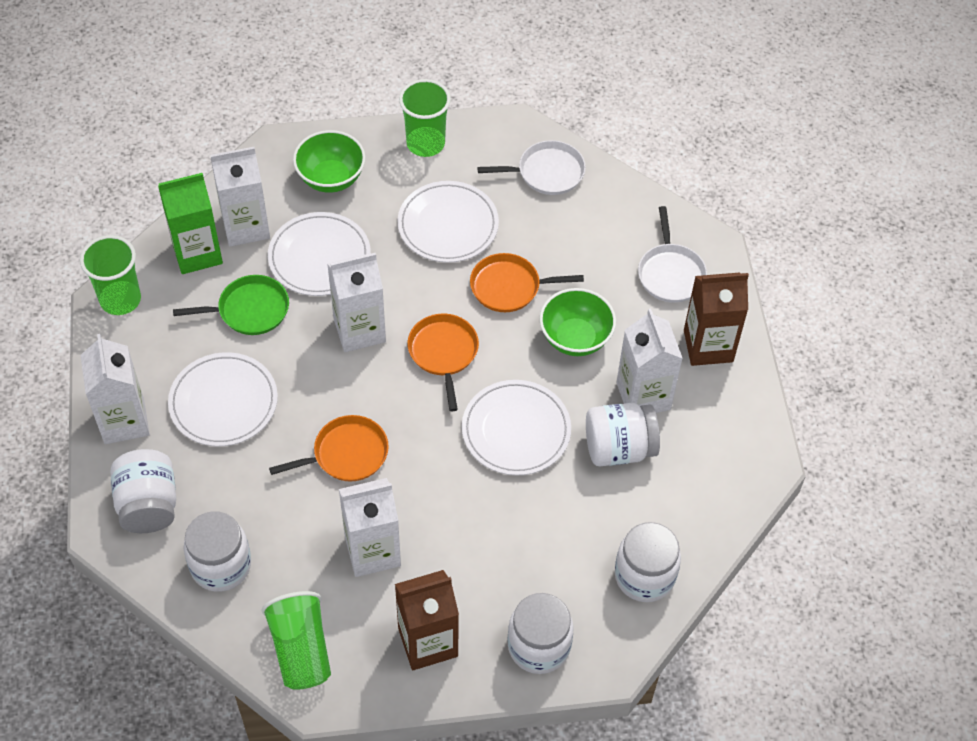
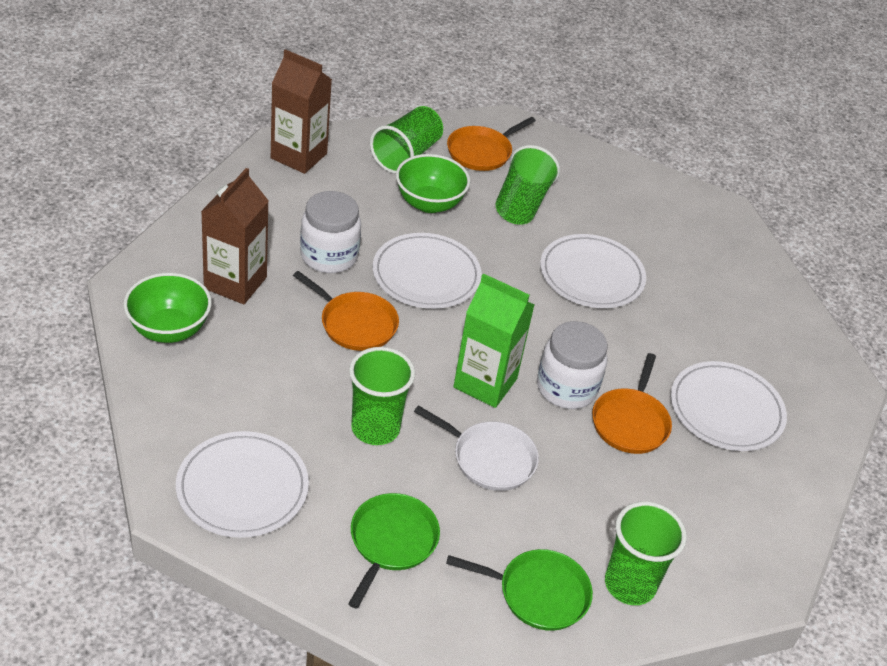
green cup: 3 -> 4
green pan: 1 -> 2
white carton: 5 -> 0
white jar: 5 -> 2
white pan: 2 -> 1

